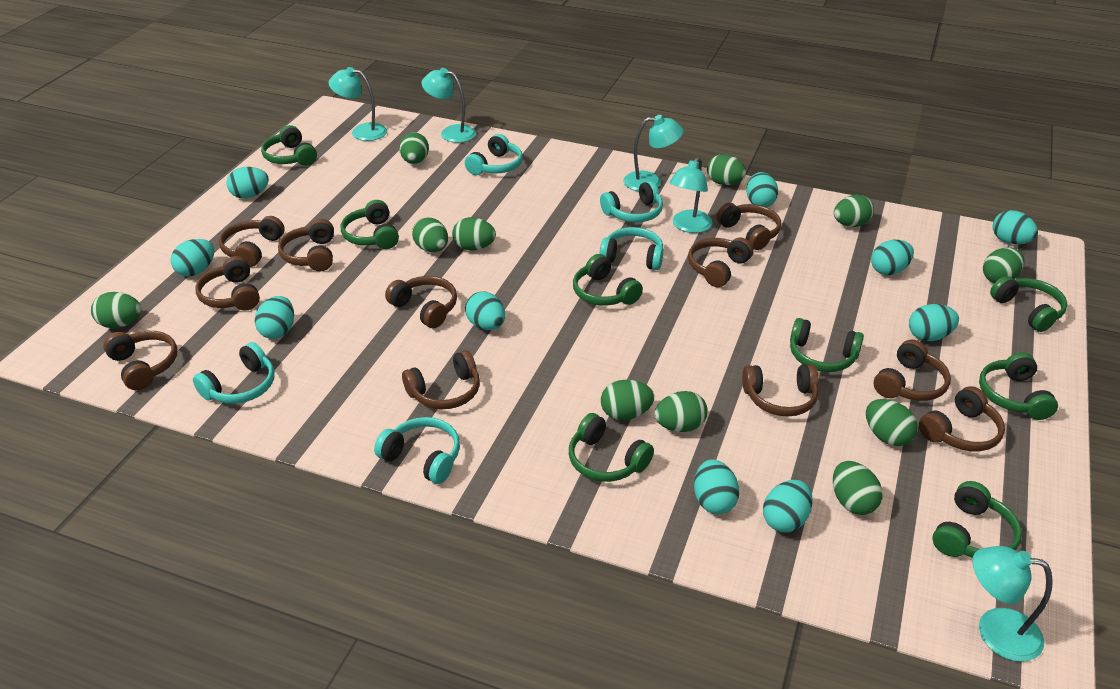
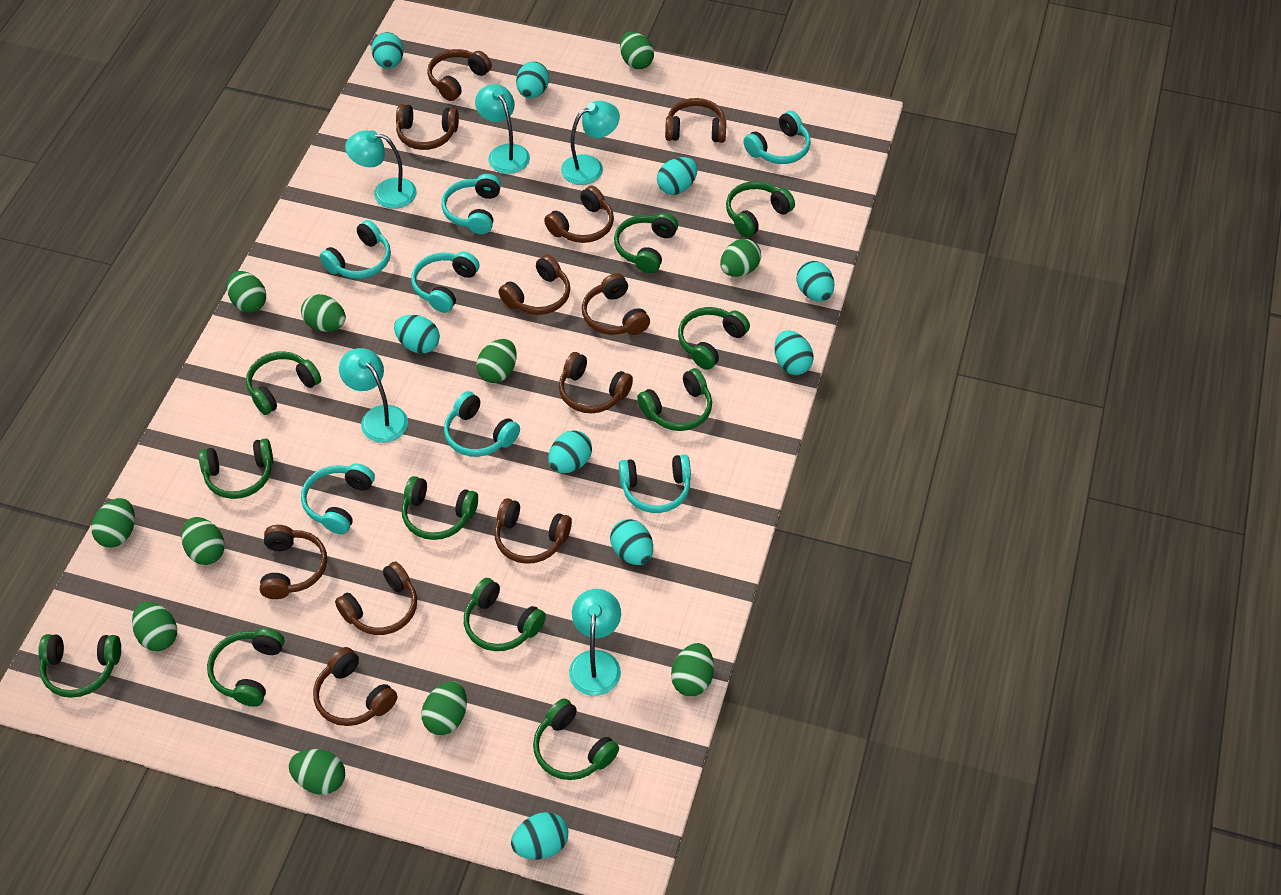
green headphones: 8 -> 11
turquoise egg: 10 -> 9
turquoise headphones: 5 -> 7

